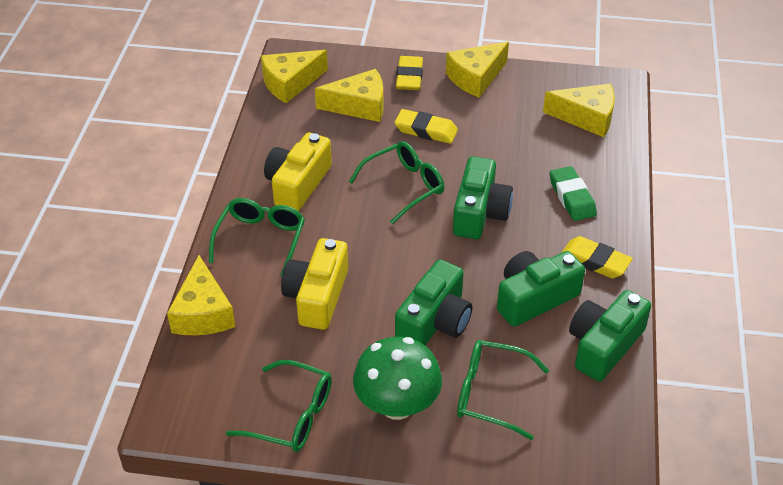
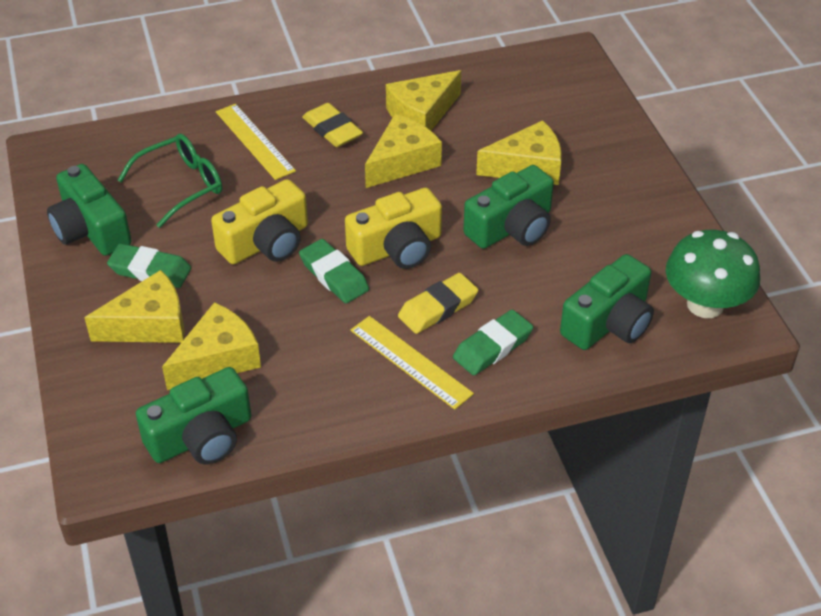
green eraser: 1 -> 3
green glasses: 4 -> 1
yellow eraser: 3 -> 2
yellow ruler: 0 -> 2

